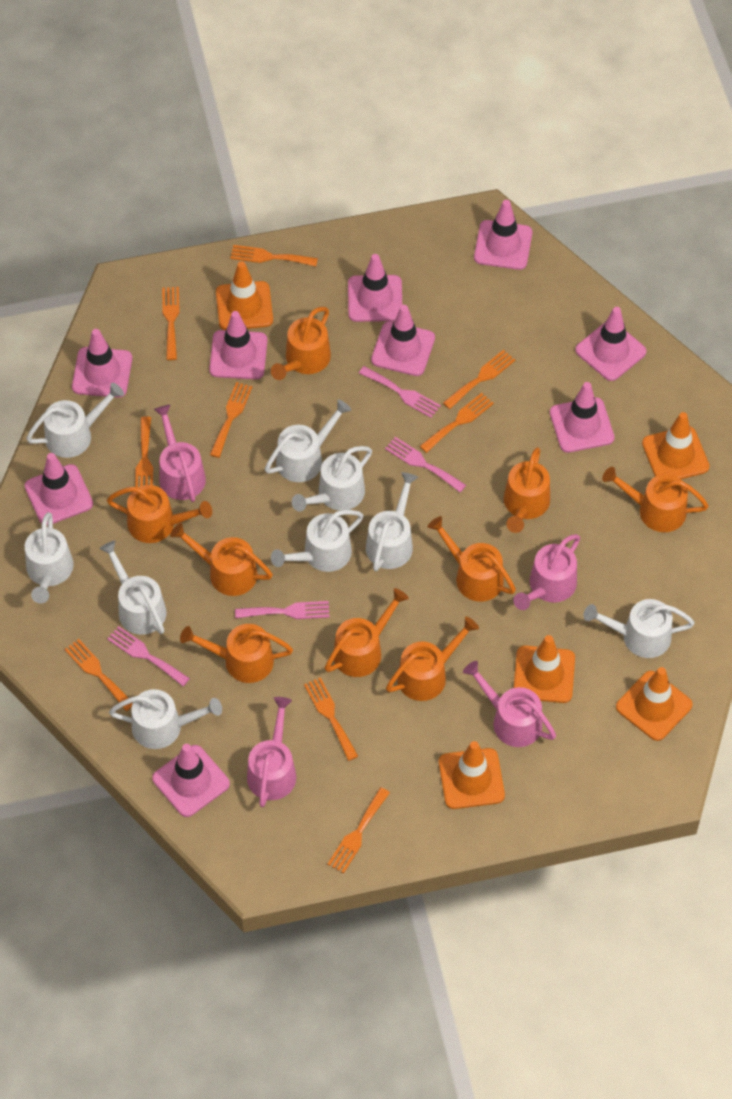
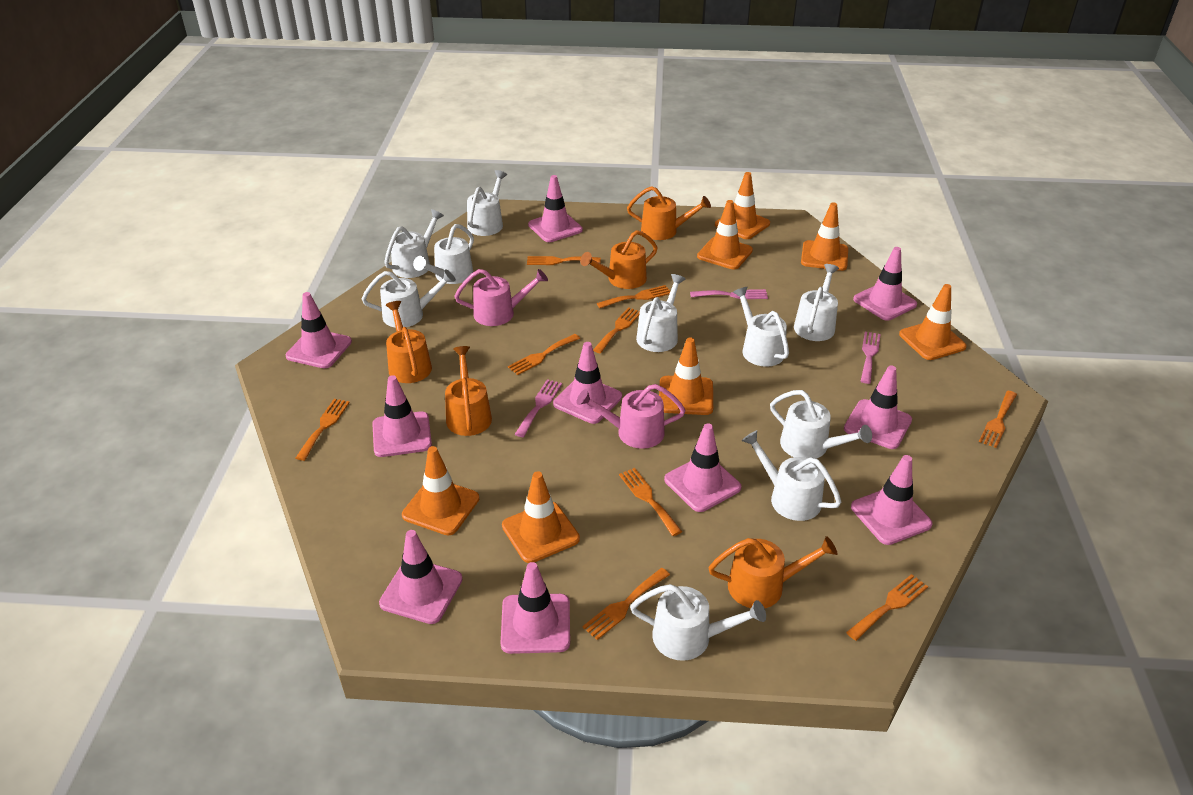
orange traffic cone: 5 -> 7
orange watering can: 9 -> 5
pink fork: 4 -> 3
pink traffic cone: 9 -> 10
pink watering can: 4 -> 2
white watering can: 9 -> 10

